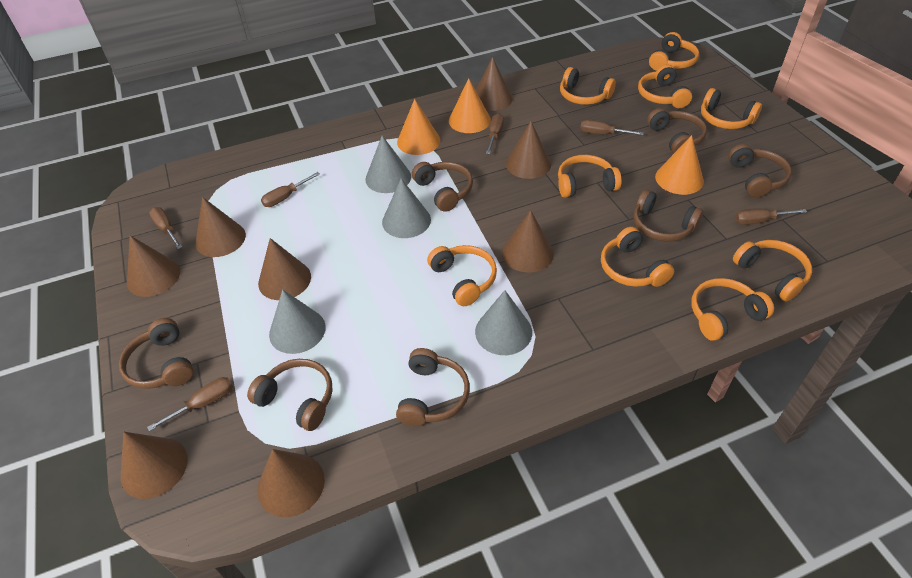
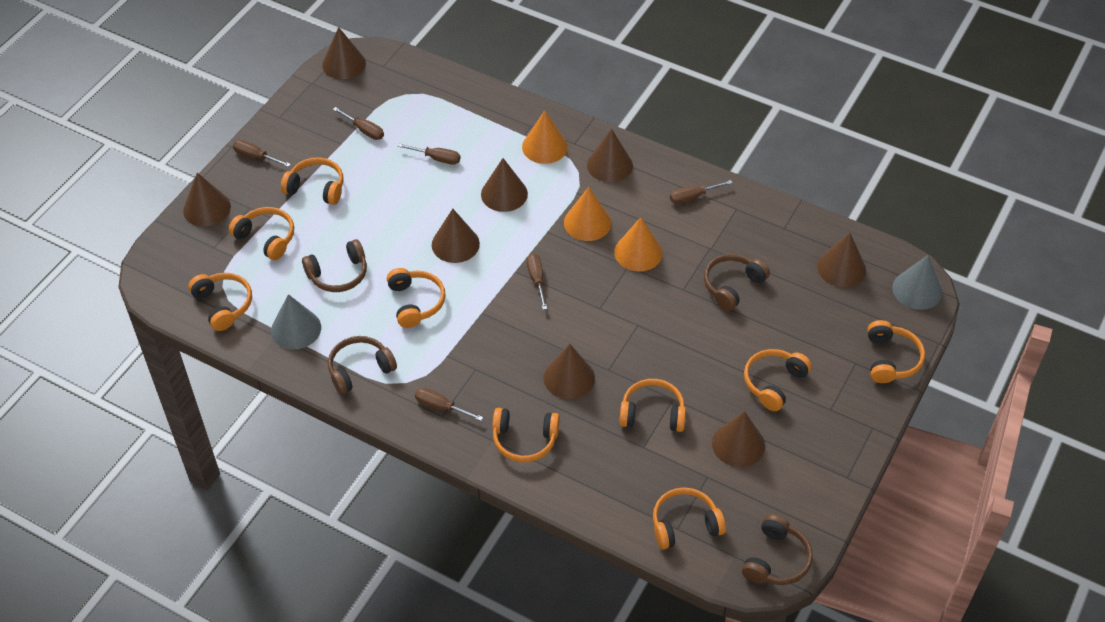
brown headphones: 7 -> 4
grey cone: 4 -> 2

